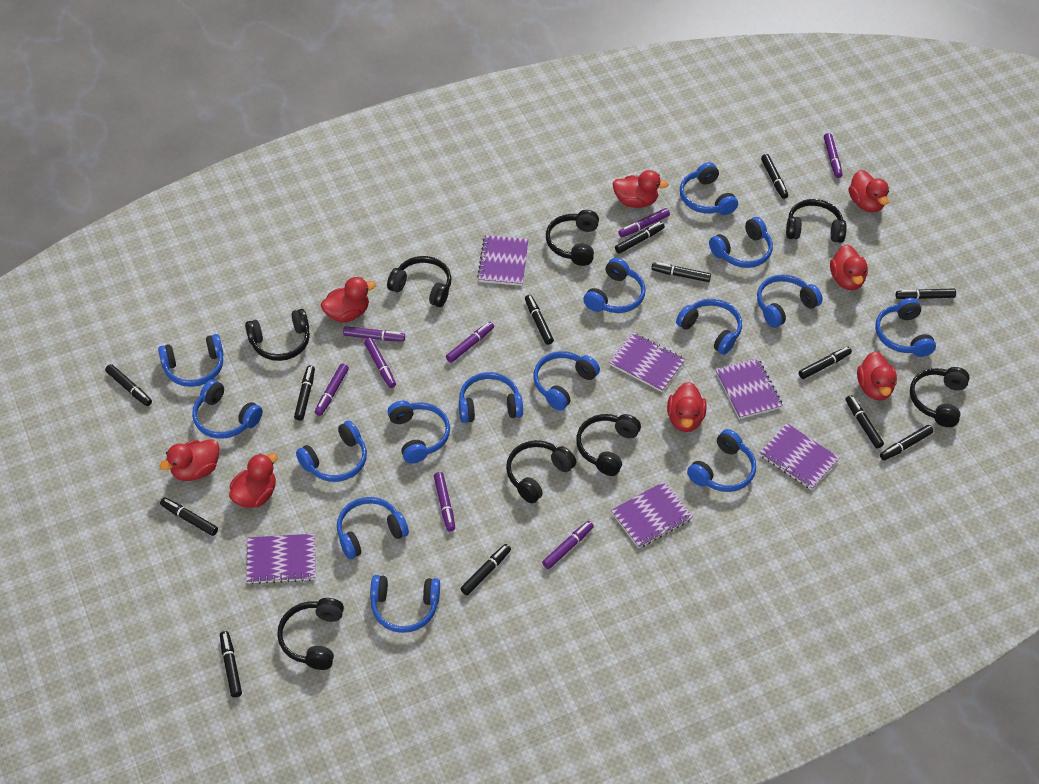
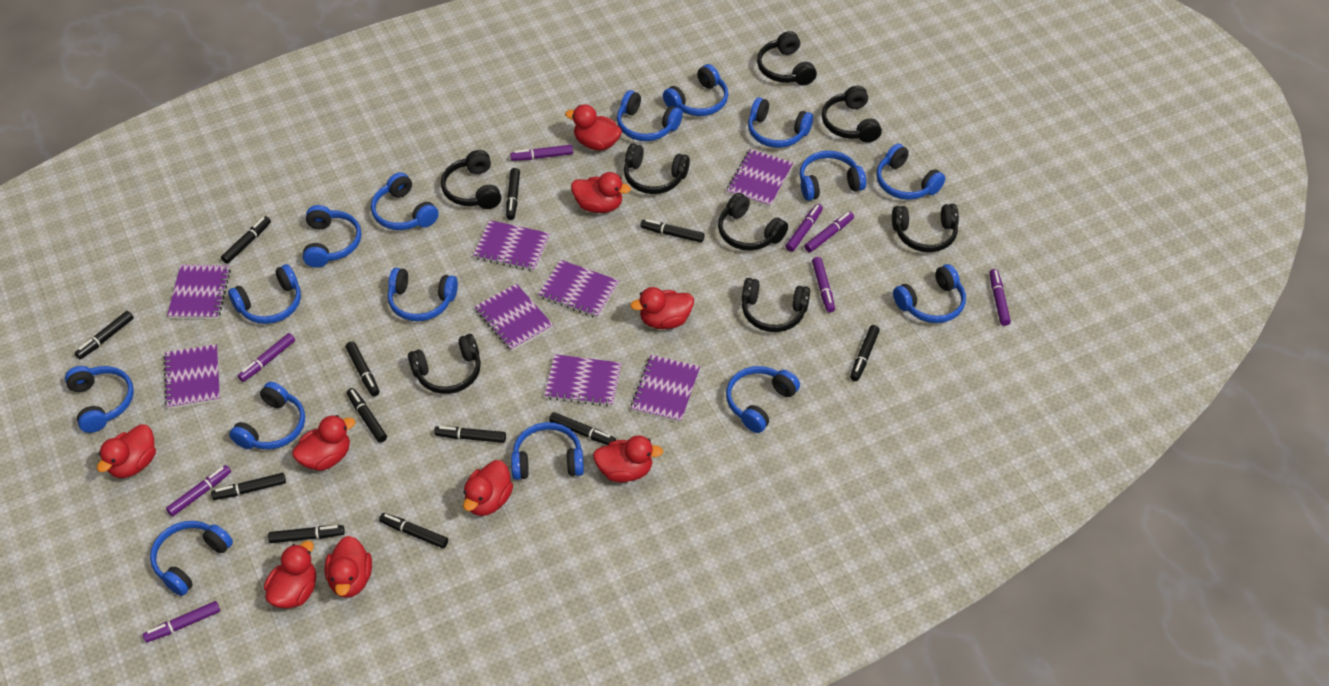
black marker: 13 -> 12
purple notebook: 6 -> 8
red duck: 8 -> 9

